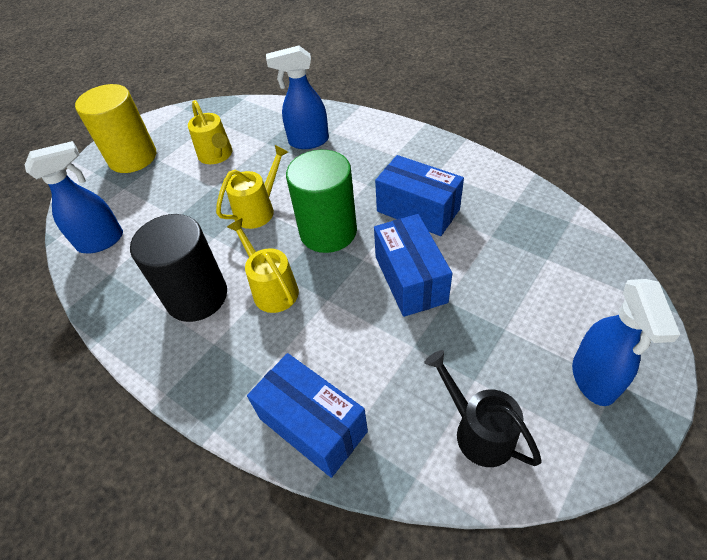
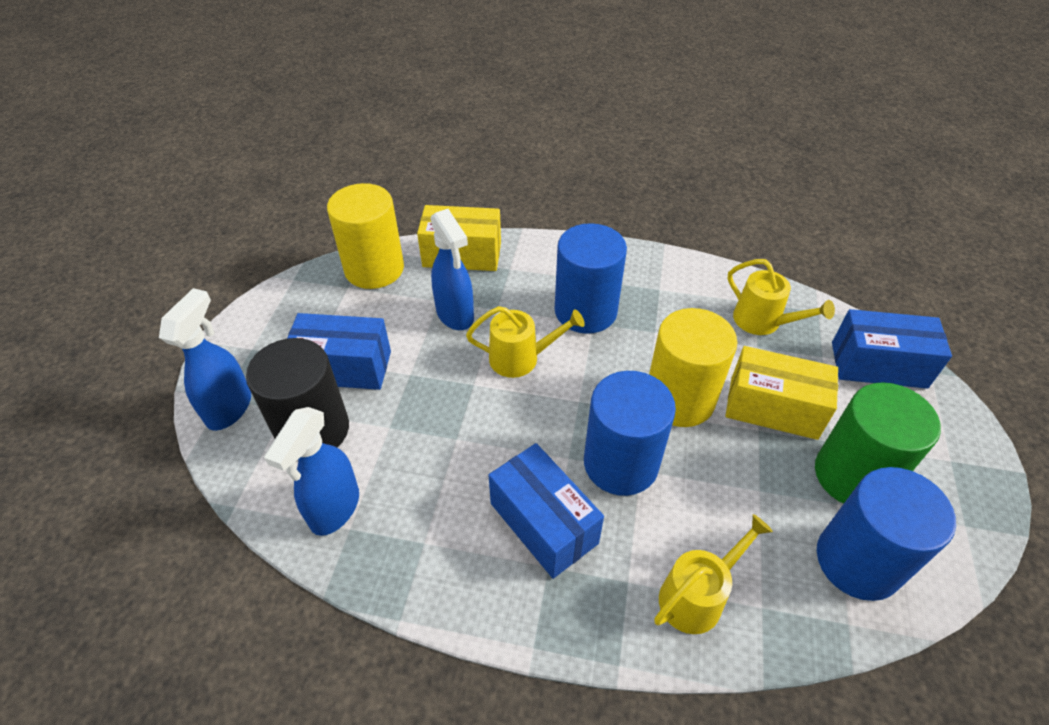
black watering can: 1 -> 0
blue cylinder: 0 -> 3
yellow box: 0 -> 2
yellow cylinder: 1 -> 2

